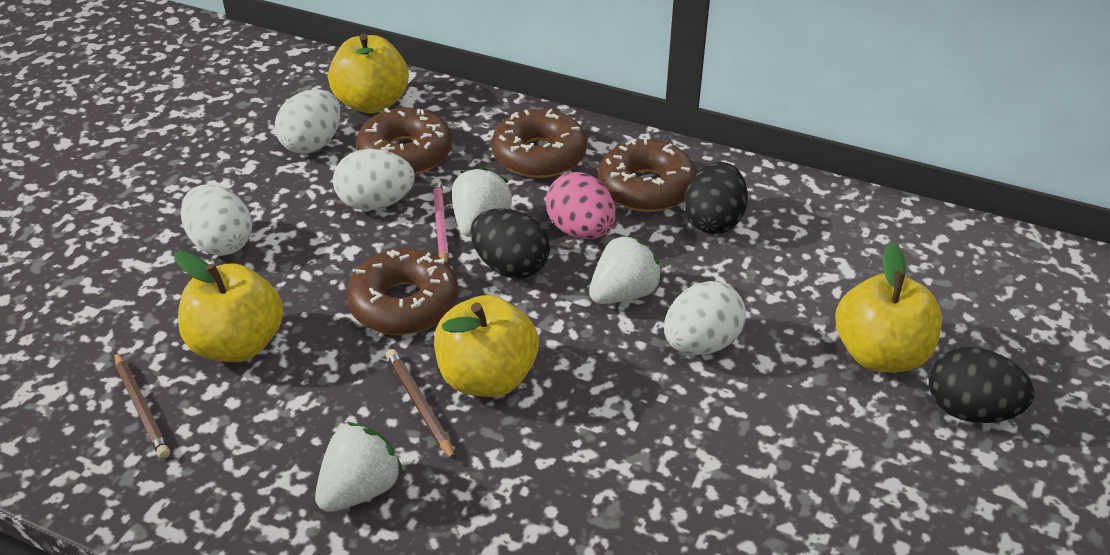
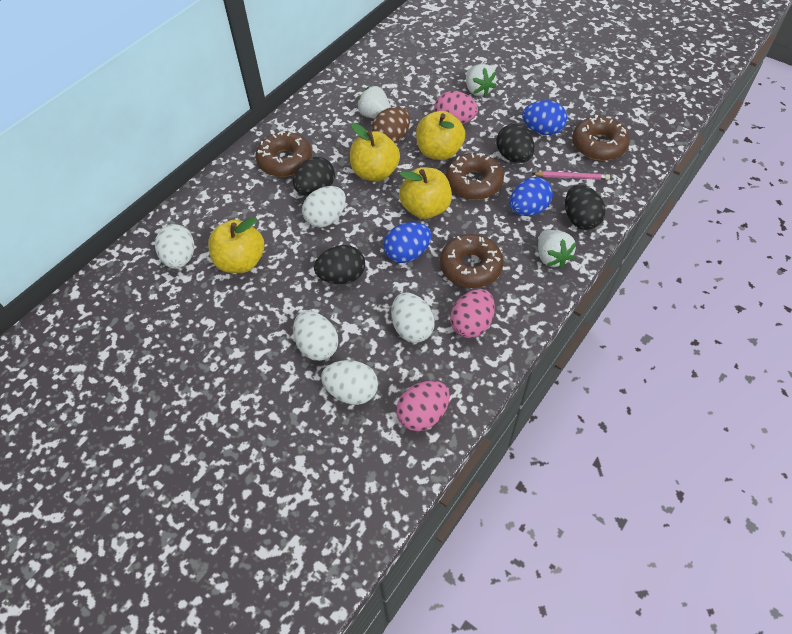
black egg: 3 -> 4
blue egg: 0 -> 3
brown egg: 0 -> 1
brown pencil: 2 -> 0
pink egg: 1 -> 3
white egg: 4 -> 5

